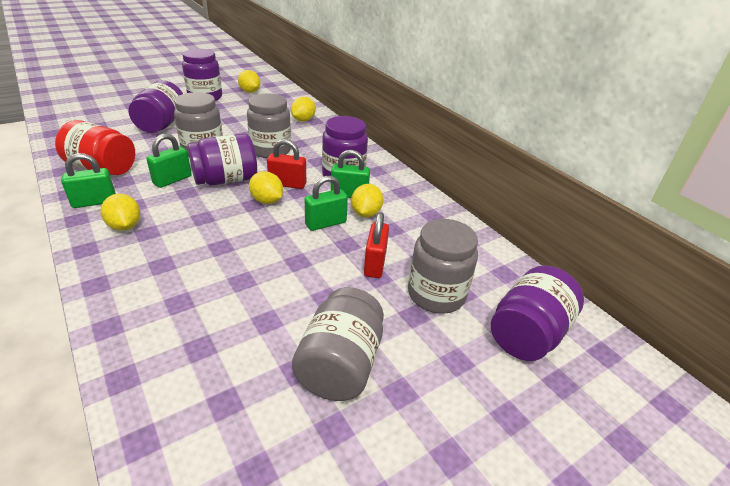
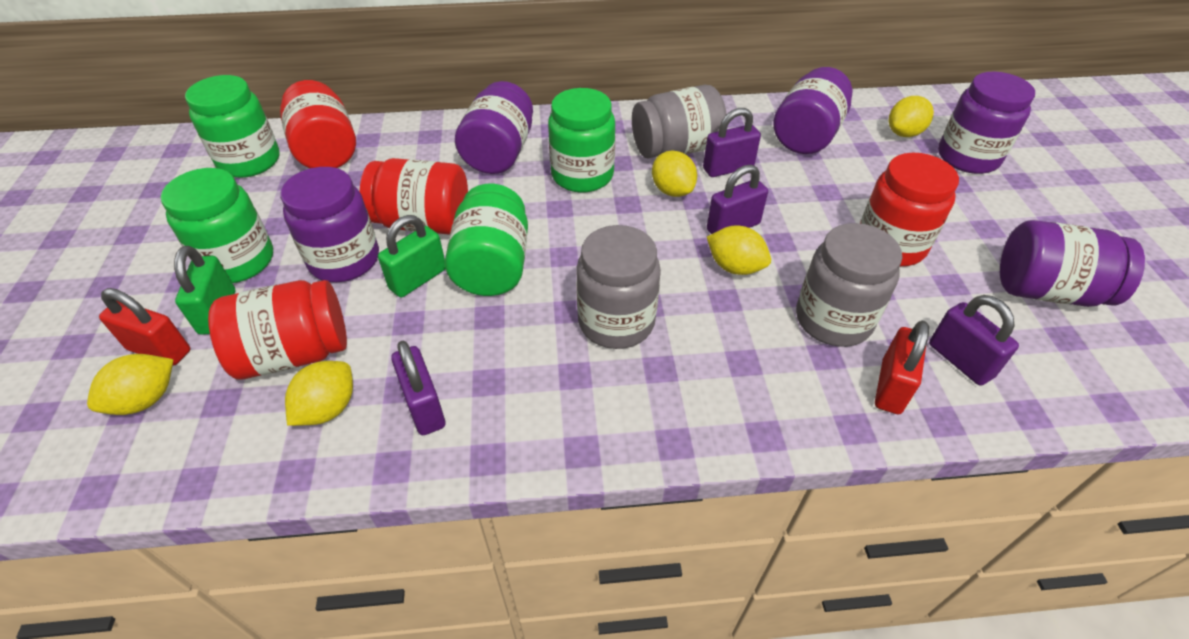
green jar: 0 -> 4
green padlock: 4 -> 2
grey jar: 4 -> 3
purple padlock: 0 -> 4
red jar: 1 -> 4

